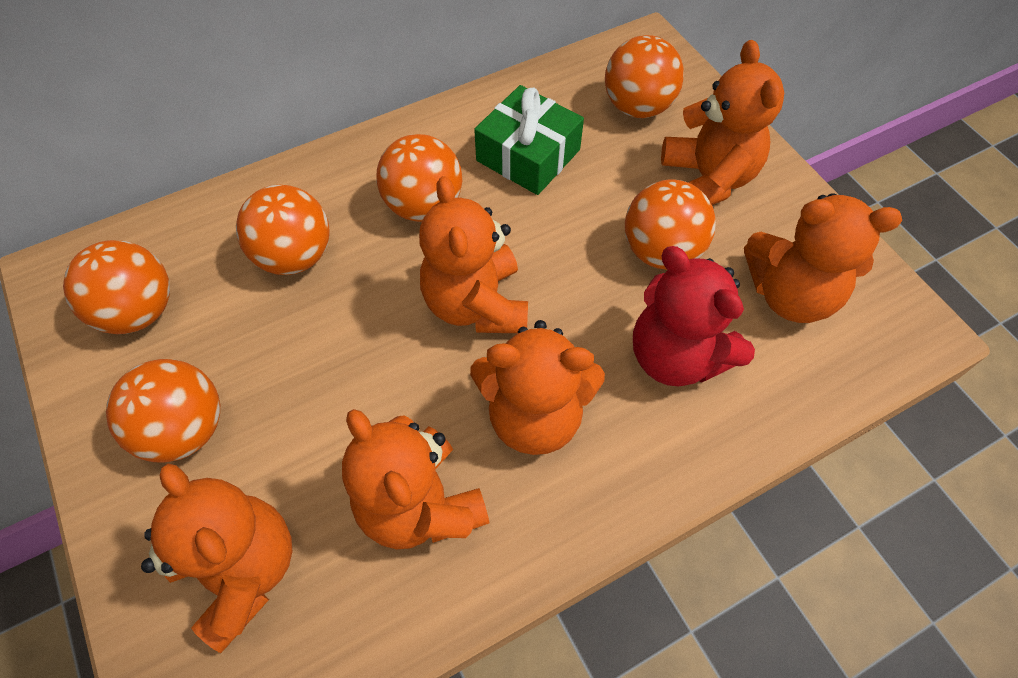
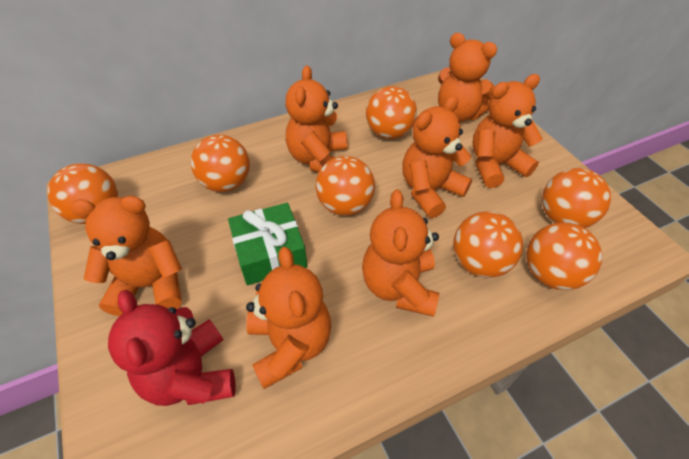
orange ball: 6 -> 7
orange teddy bear: 6 -> 7

